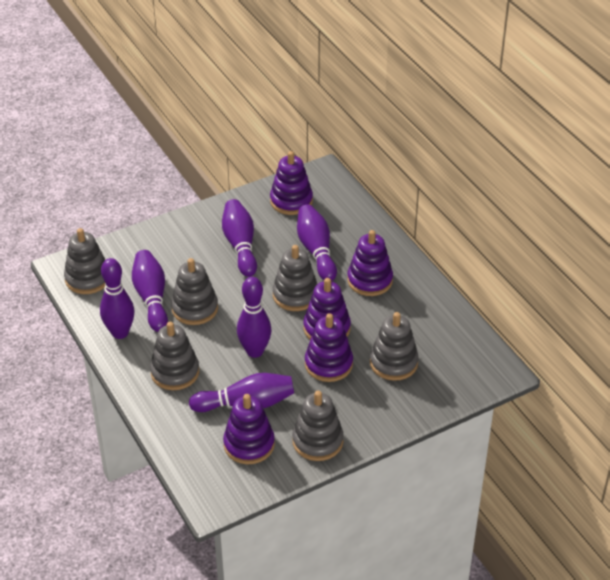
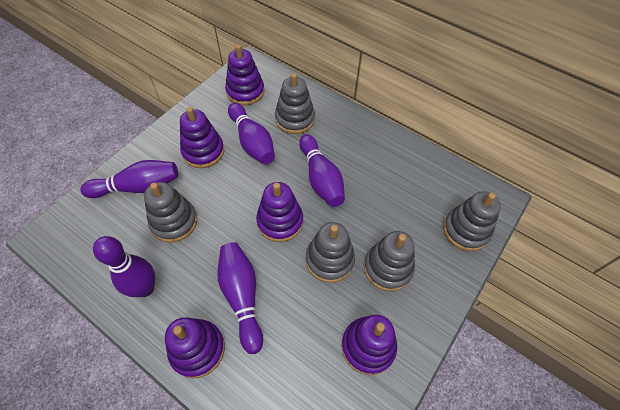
grey stacking toy: 6 -> 5
purple bowling pin: 6 -> 5

